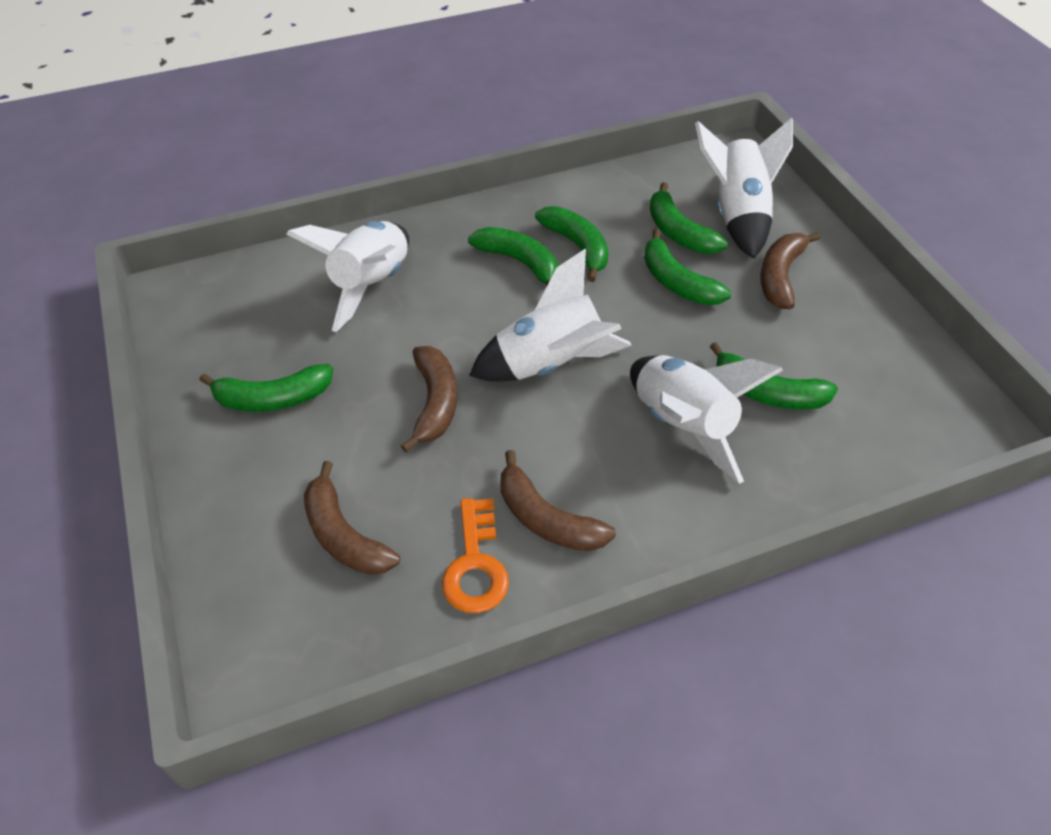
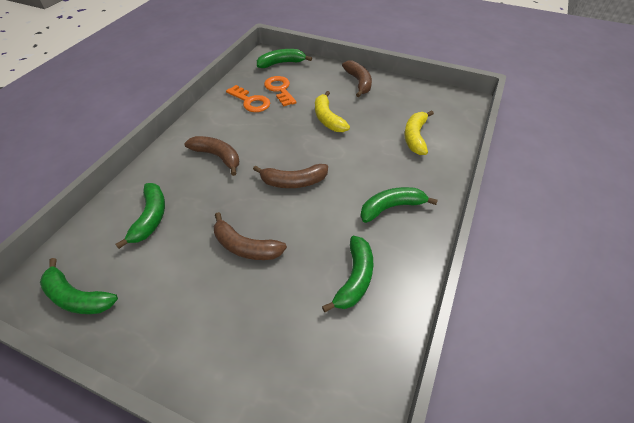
green banana: 6 -> 5
orange key: 1 -> 2
white rocket: 4 -> 0
yellow banana: 0 -> 2

